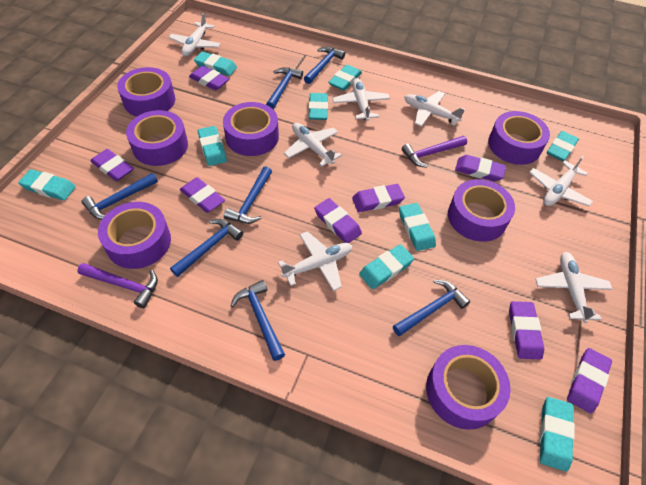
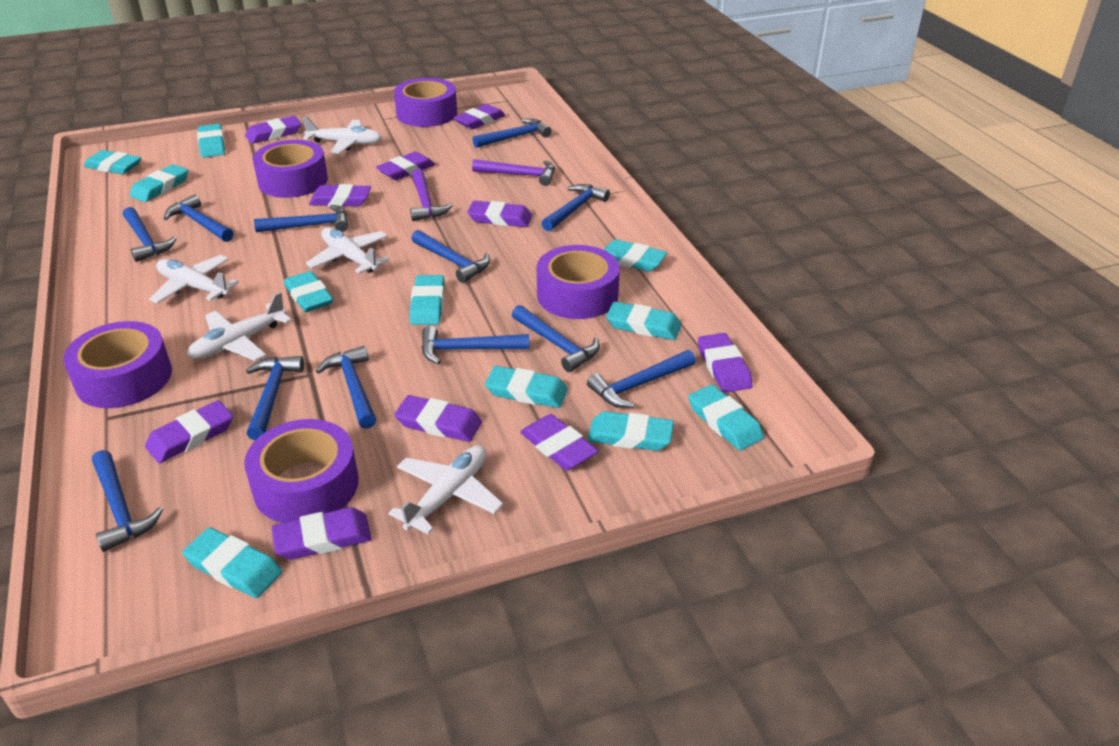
blue hammer: 7 -> 12
purple eraser: 8 -> 10
purple tape: 7 -> 5
turquoise eraser: 9 -> 11
white plane: 7 -> 5

